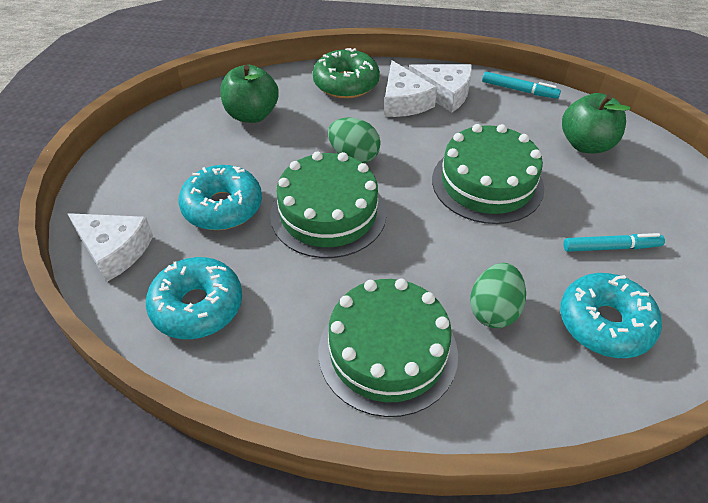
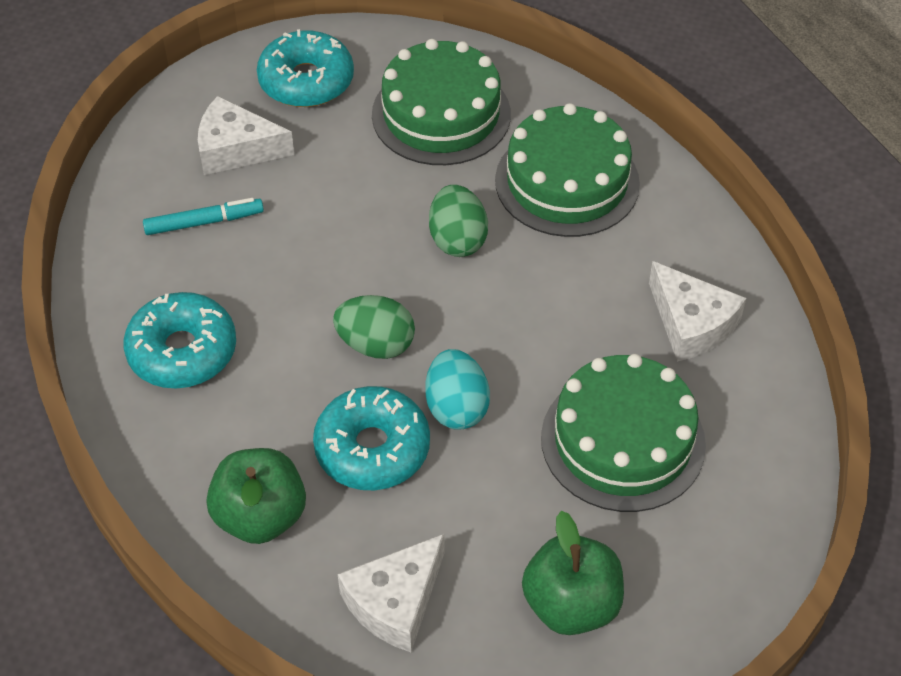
green donut: 1 -> 0
turquoise egg: 0 -> 1
turquoise marker: 2 -> 1

